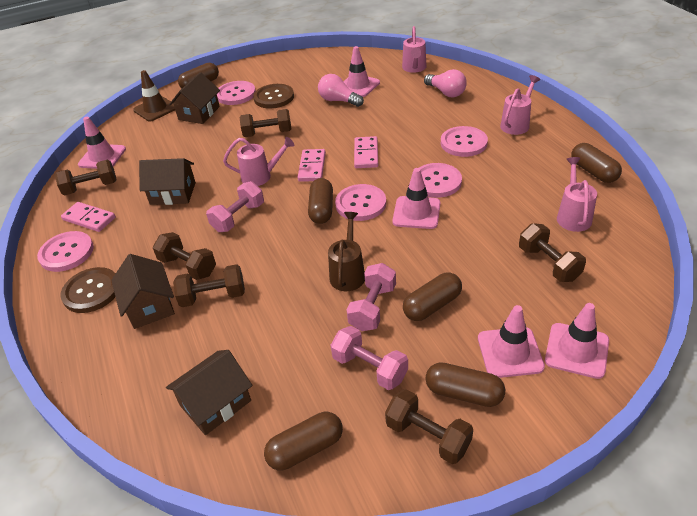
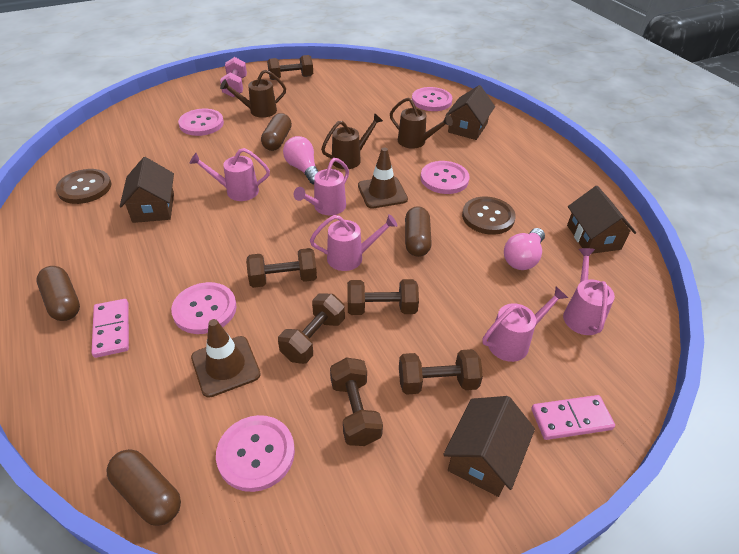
brown capsule: 6 -> 4
brown traffic cone: 1 -> 2
brown watering can: 1 -> 3
pink domino: 3 -> 2
pink dumbbell: 3 -> 1
pink traffic cone: 5 -> 0
pink watering can: 4 -> 5

